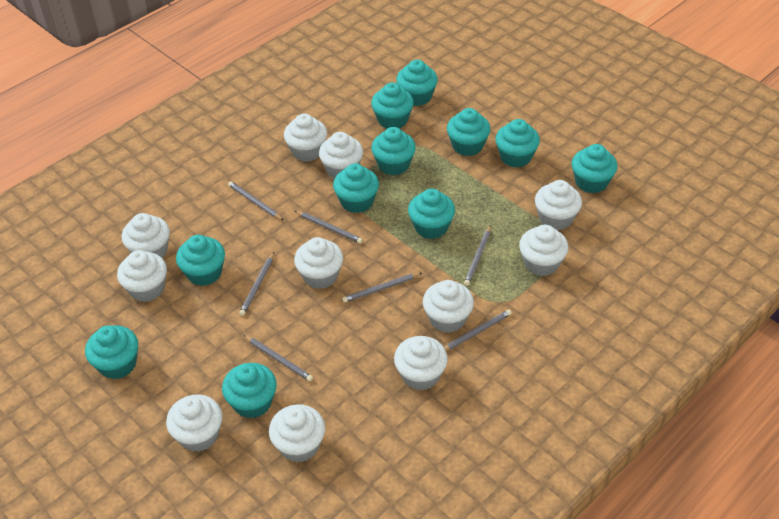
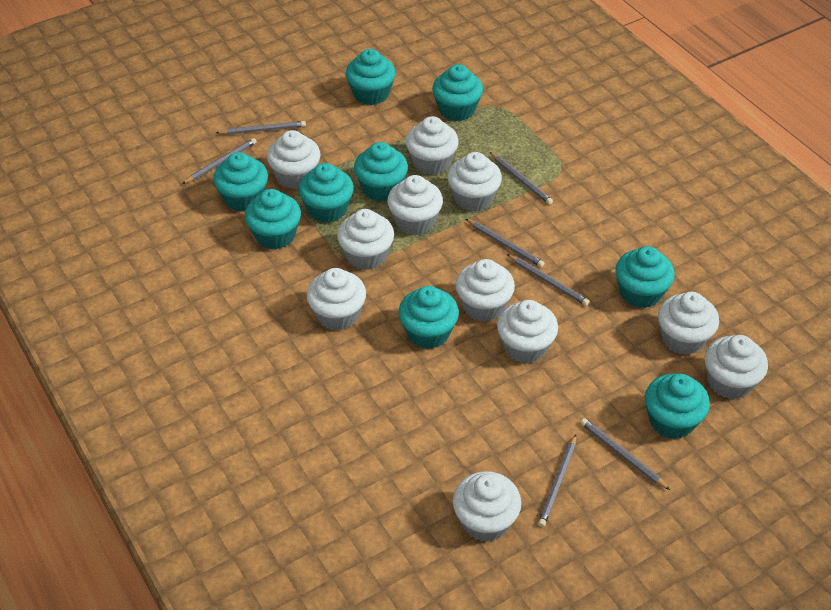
turquoise cupcake: 11 -> 9

